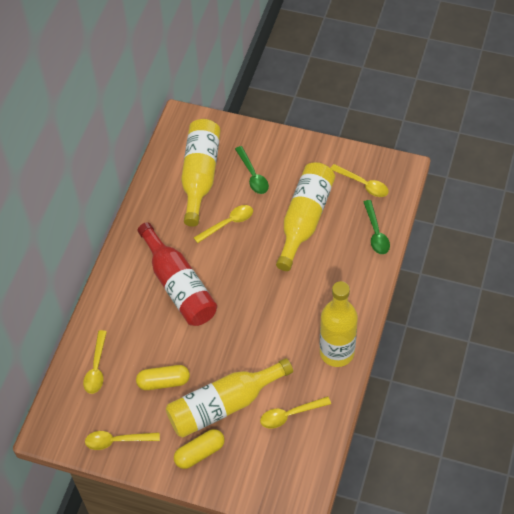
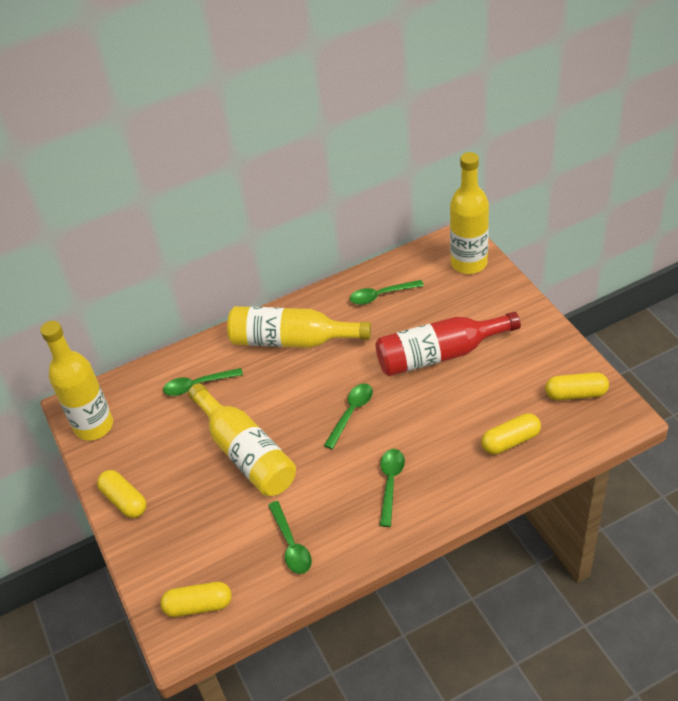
green spoon: 2 -> 5
yellow capsule: 2 -> 4
yellow spoon: 5 -> 0

